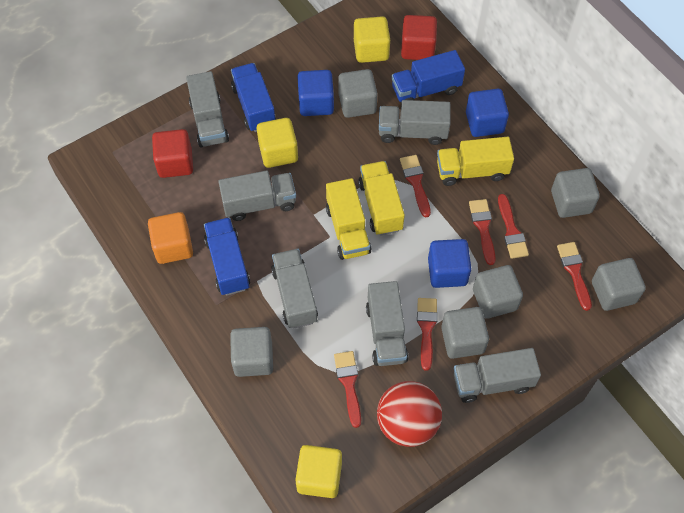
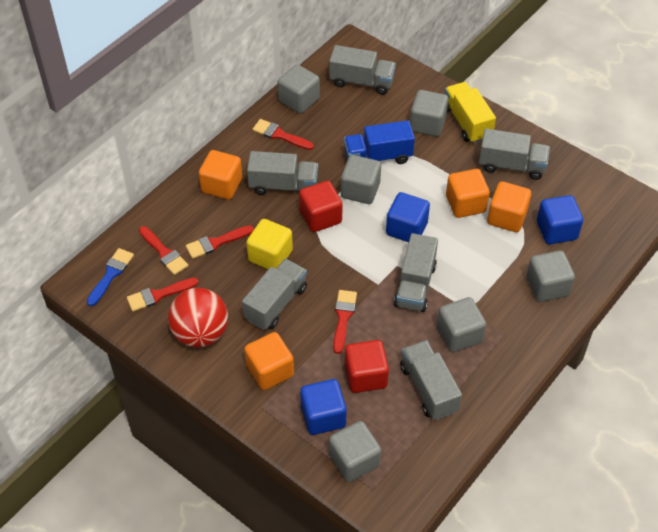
blue brush: 0 -> 1
blue truck: 3 -> 1
orange cube: 1 -> 4
red brush: 6 -> 5
yellow cube: 3 -> 1
yellow truck: 3 -> 1

